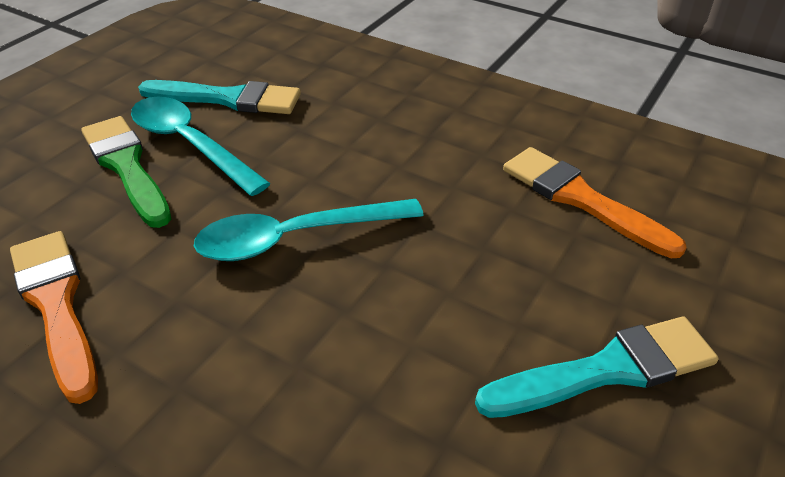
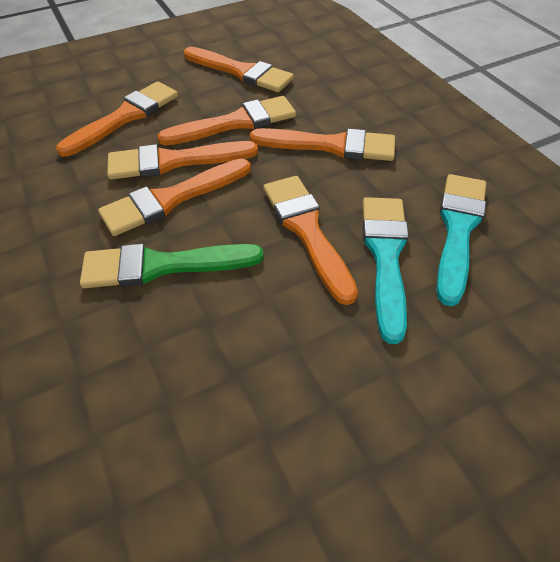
orange brush: 2 -> 7
turquoise spoon: 2 -> 0

